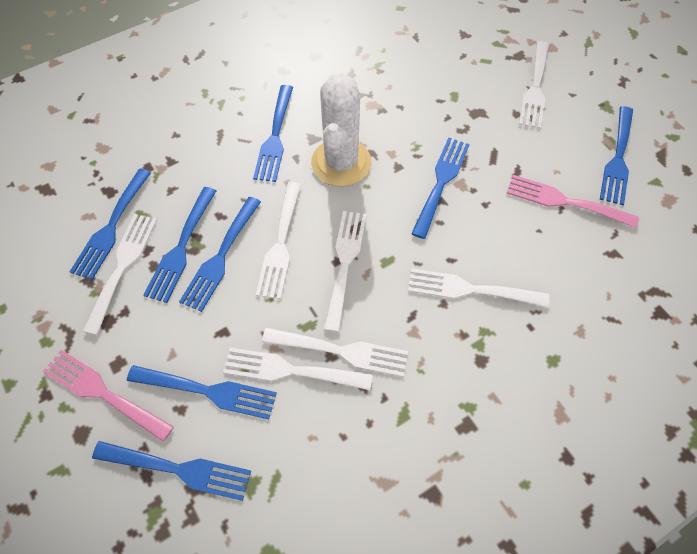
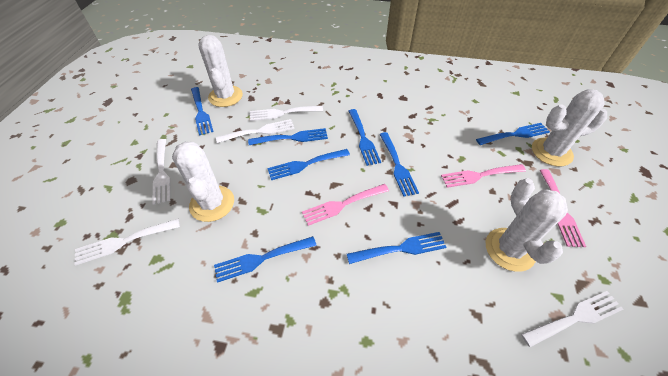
pink fork: 2 -> 3
white cactus: 1 -> 4
white fork: 7 -> 5

